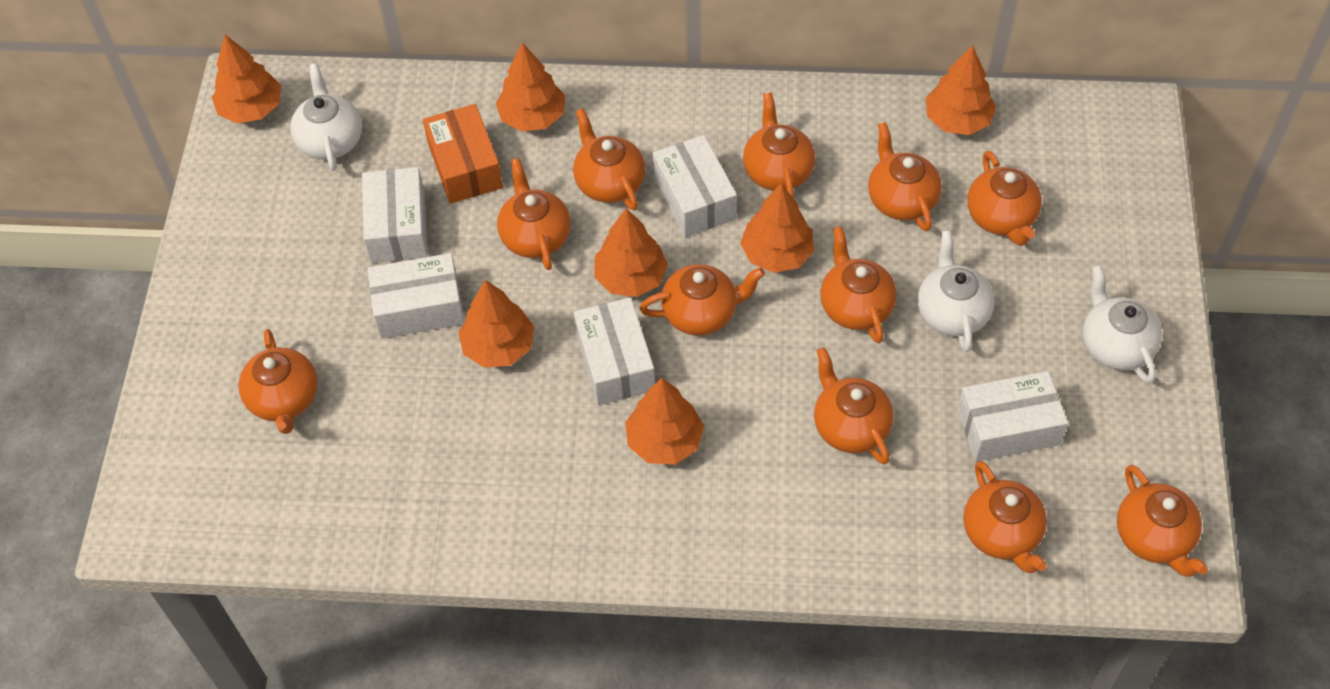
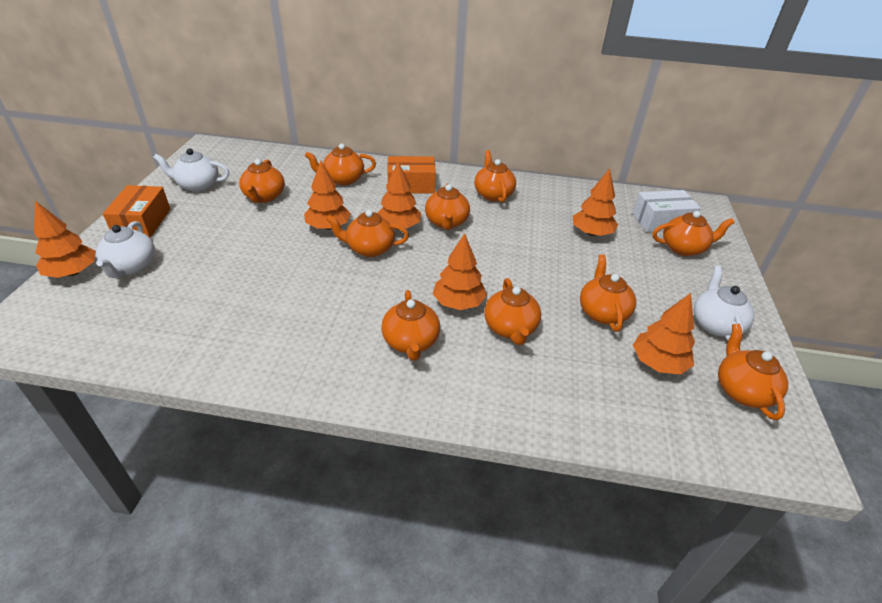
orange box: 1 -> 2
orange teapot: 11 -> 10
orange tree: 7 -> 6
white box: 5 -> 1

